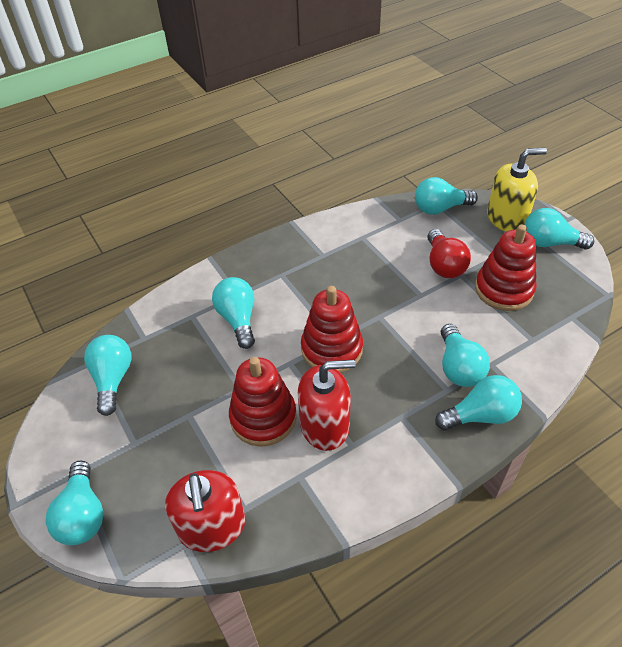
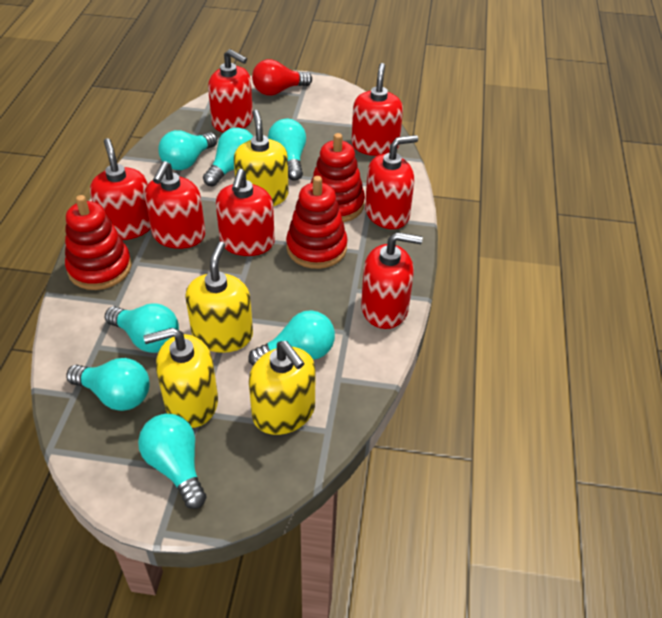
red soap dispenser: 2 -> 7
yellow soap dispenser: 1 -> 4

